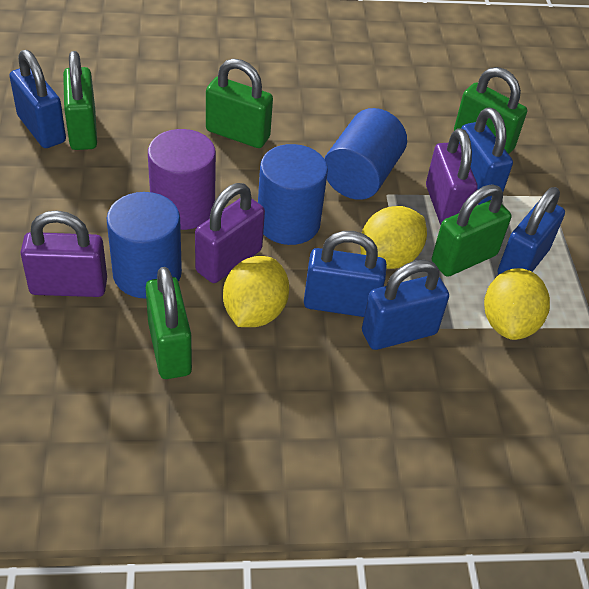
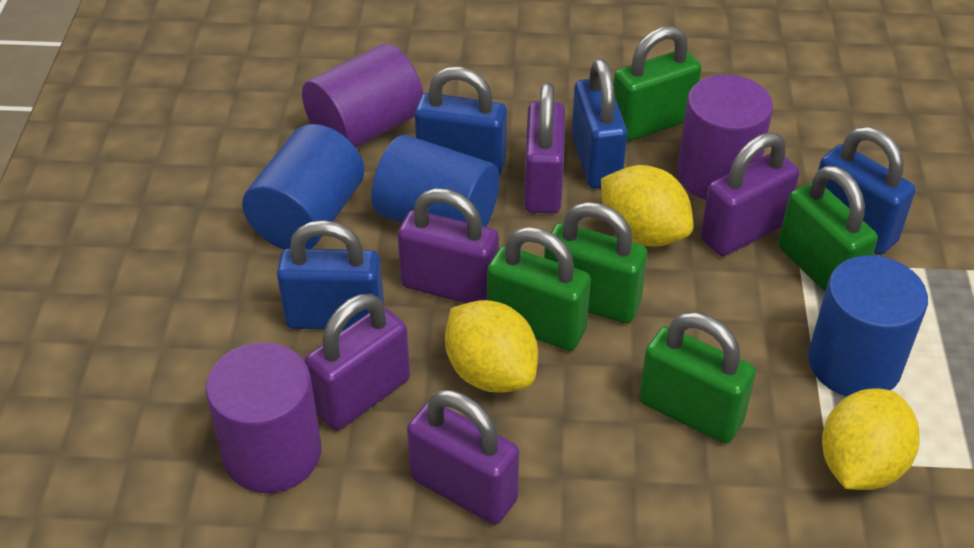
blue padlock: 5 -> 4
purple cylinder: 1 -> 3
purple padlock: 3 -> 5

